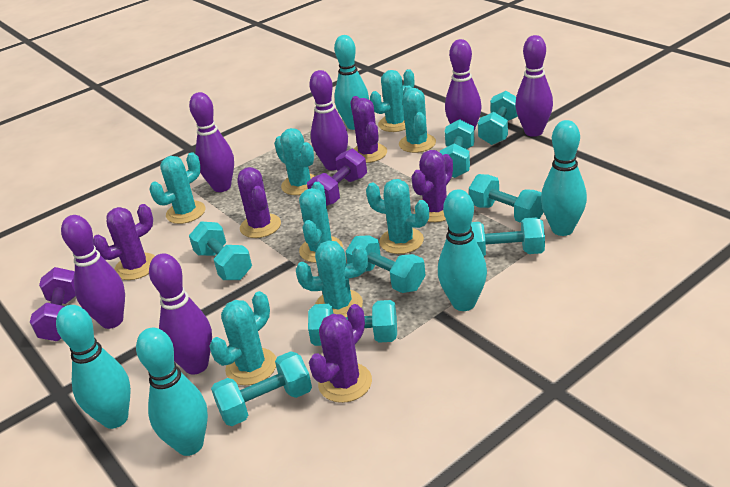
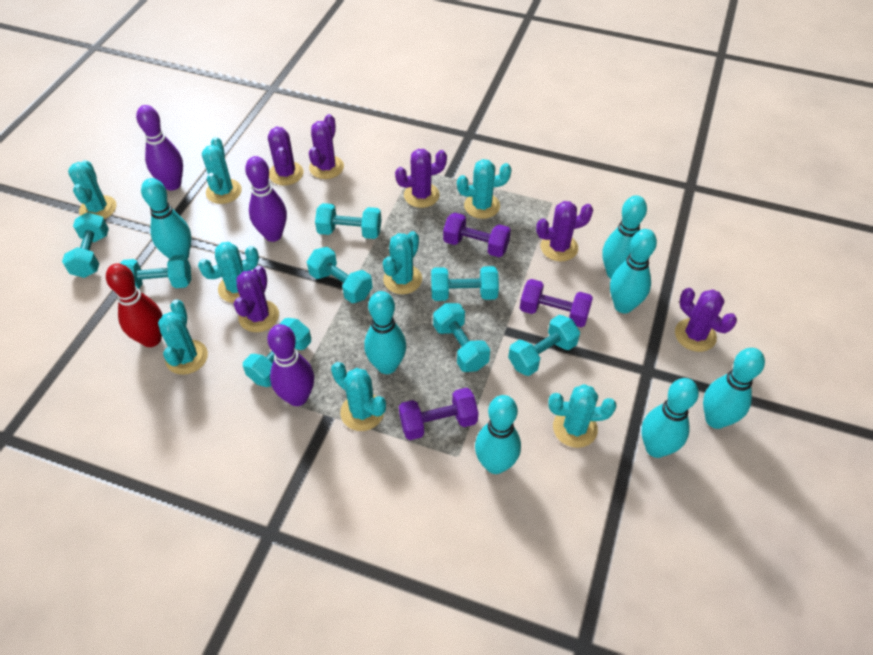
purple bowling pin: 6 -> 3
purple cactus: 5 -> 6
purple dumbbell: 2 -> 3
red bowling pin: 0 -> 1
turquoise bowling pin: 5 -> 7

